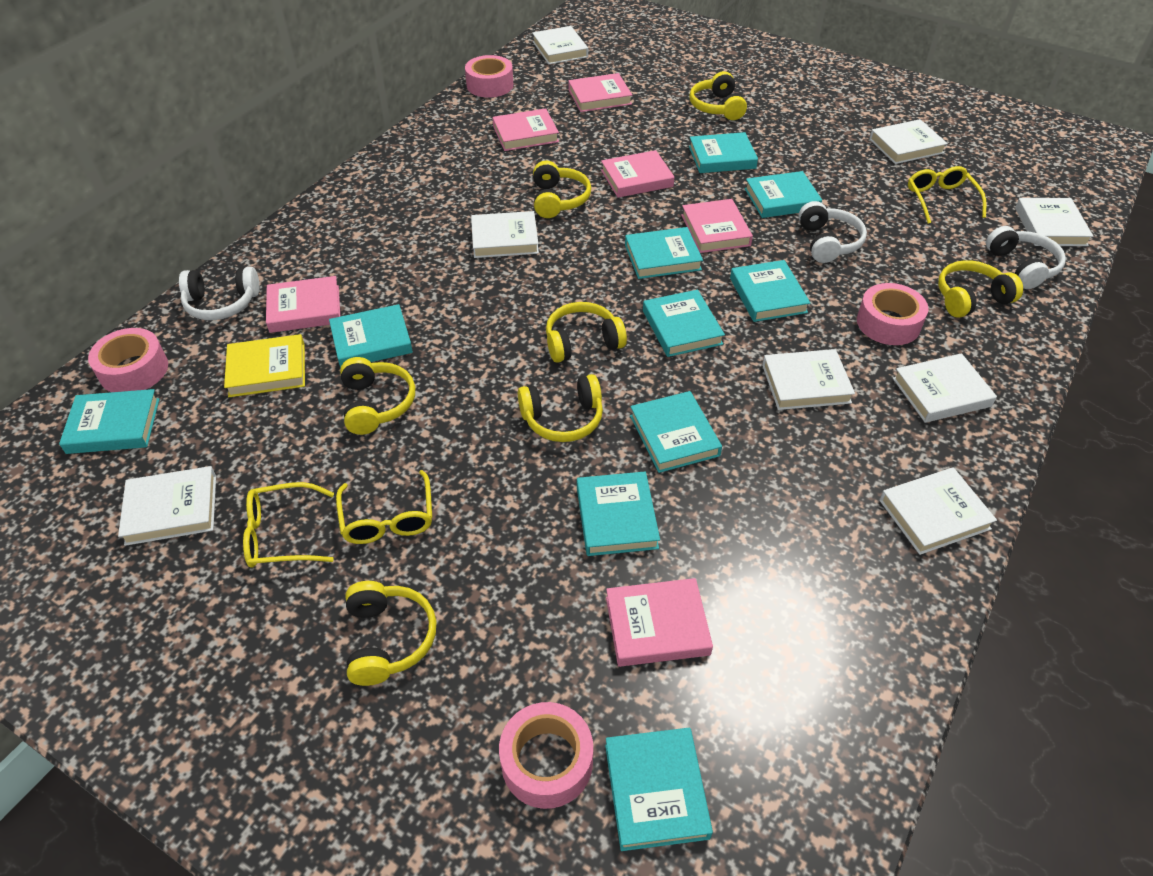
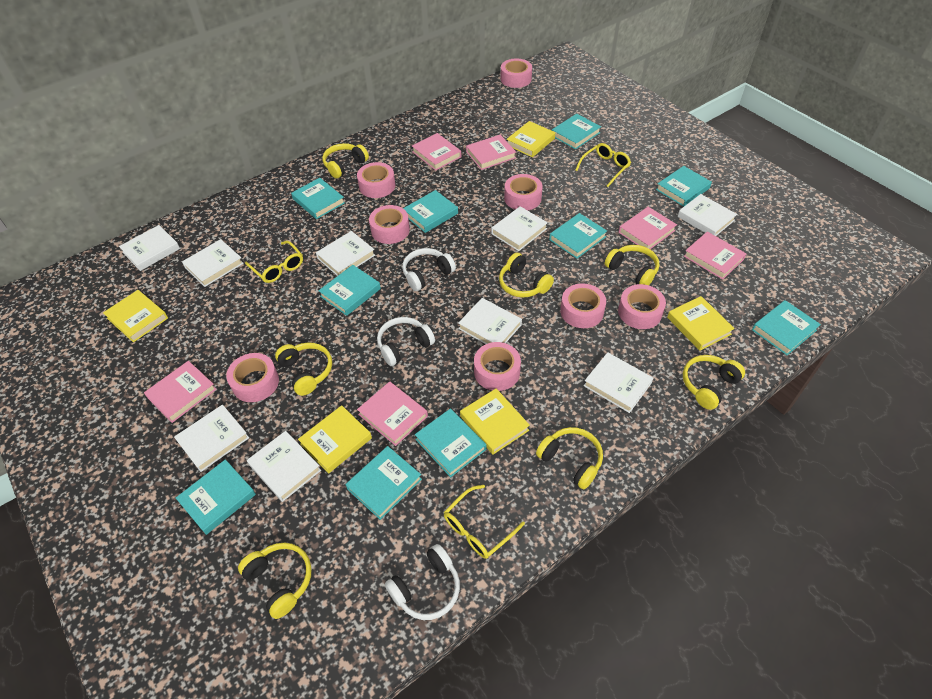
pink tape: 4 -> 8
white book: 8 -> 9
yellow book: 1 -> 5

